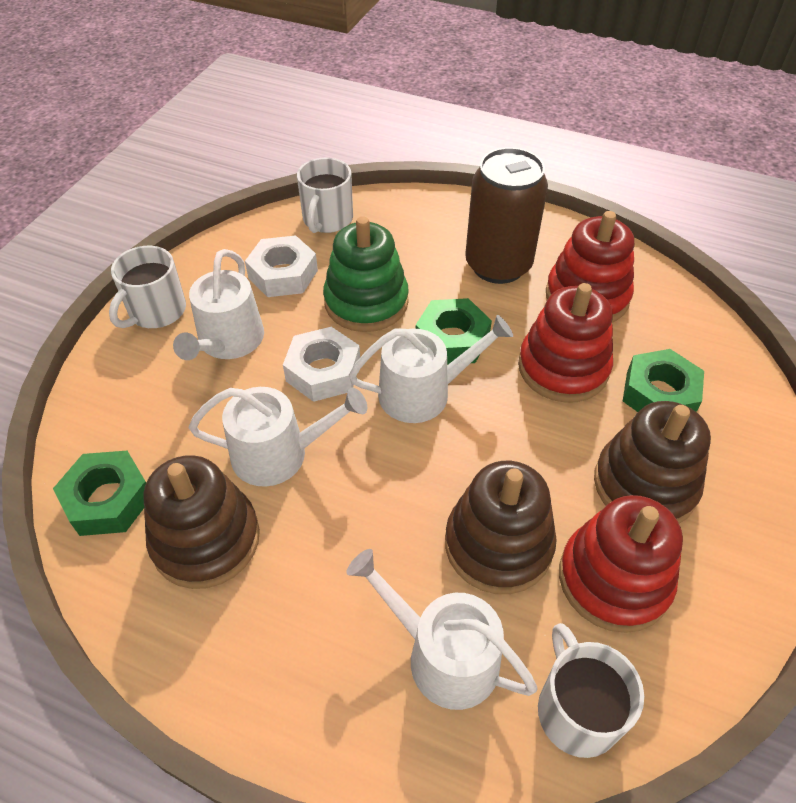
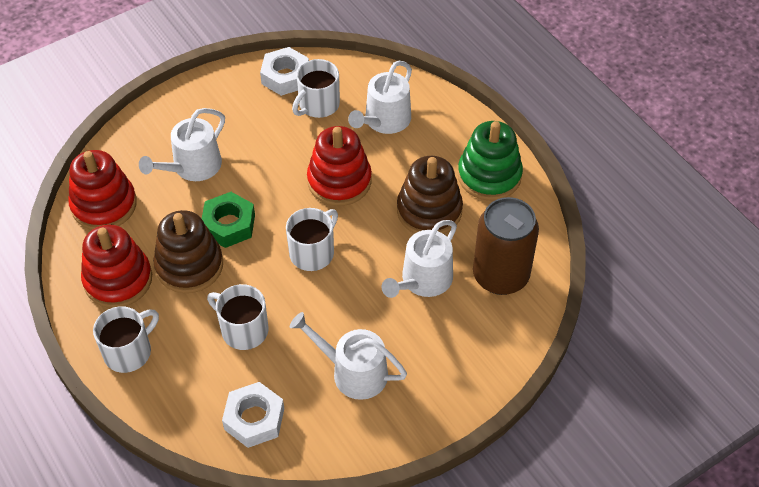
brown stacking toy: 3 -> 2
green nut: 3 -> 1
white mug: 3 -> 4

